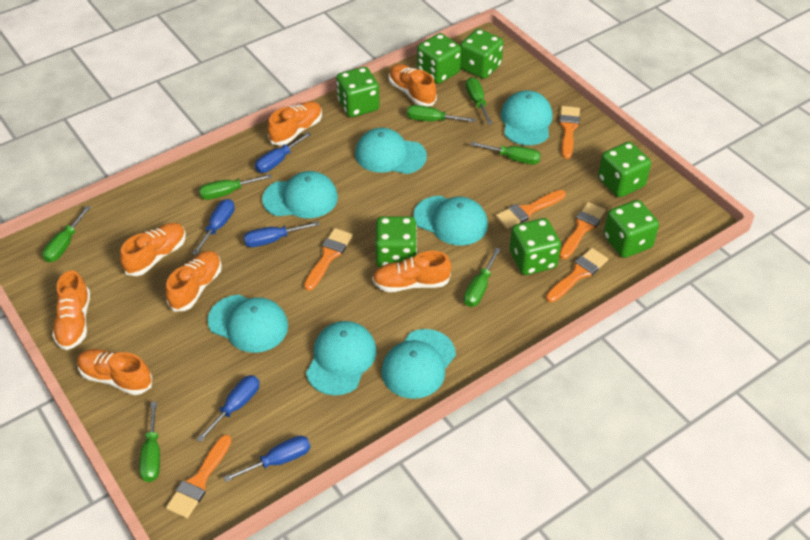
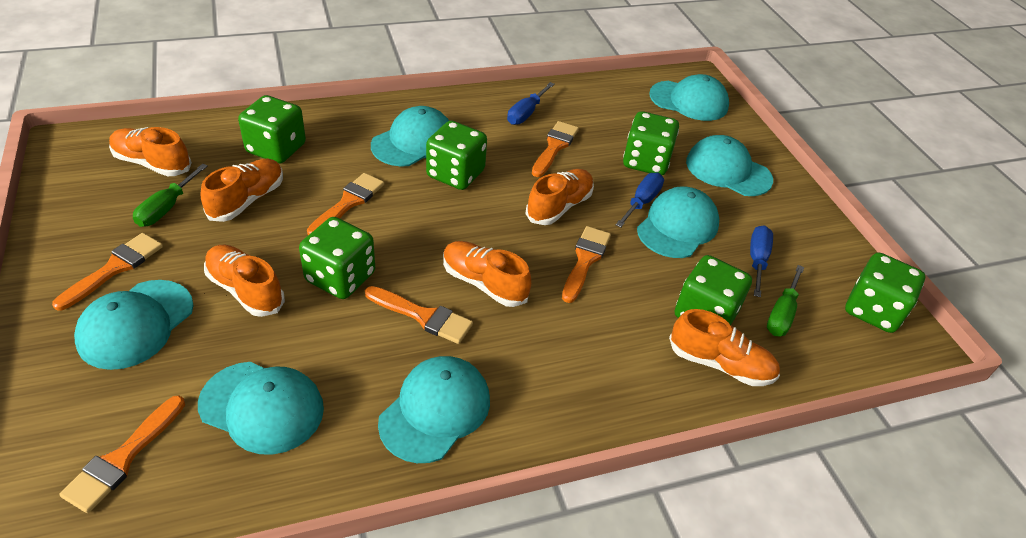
blue screwdriver: 5 -> 3
green dice: 7 -> 6
green screwdriver: 7 -> 2
orange shoe: 7 -> 6

